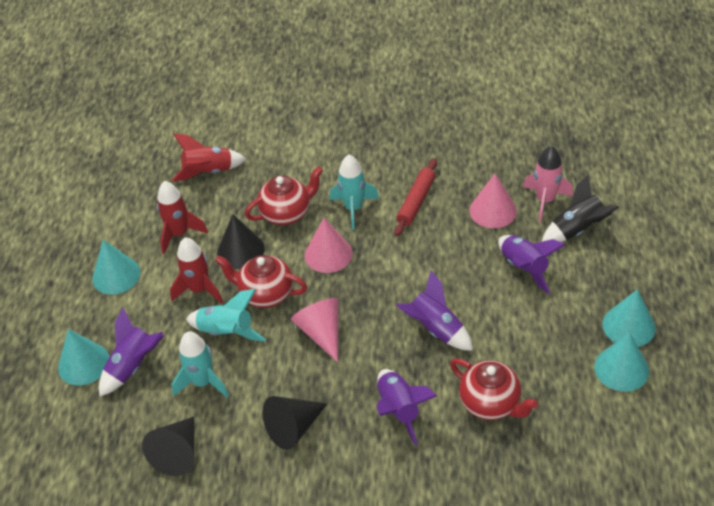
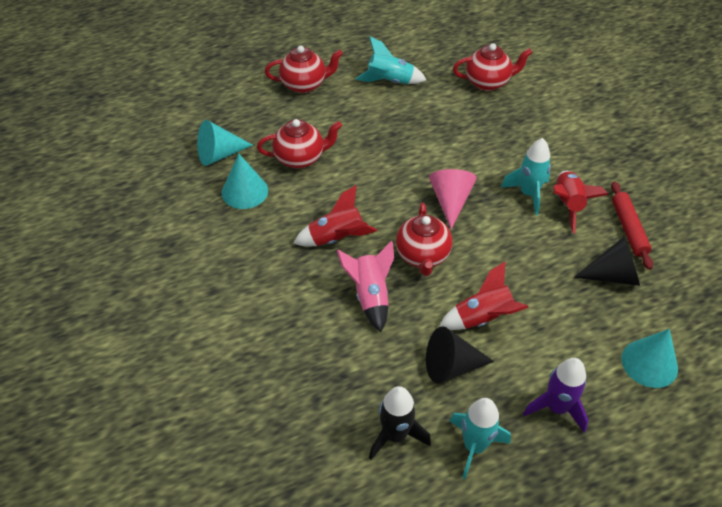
black cone: 3 -> 2
pink cone: 3 -> 1
purple rocket: 4 -> 1
red teapot: 3 -> 4
turquoise cone: 4 -> 3

